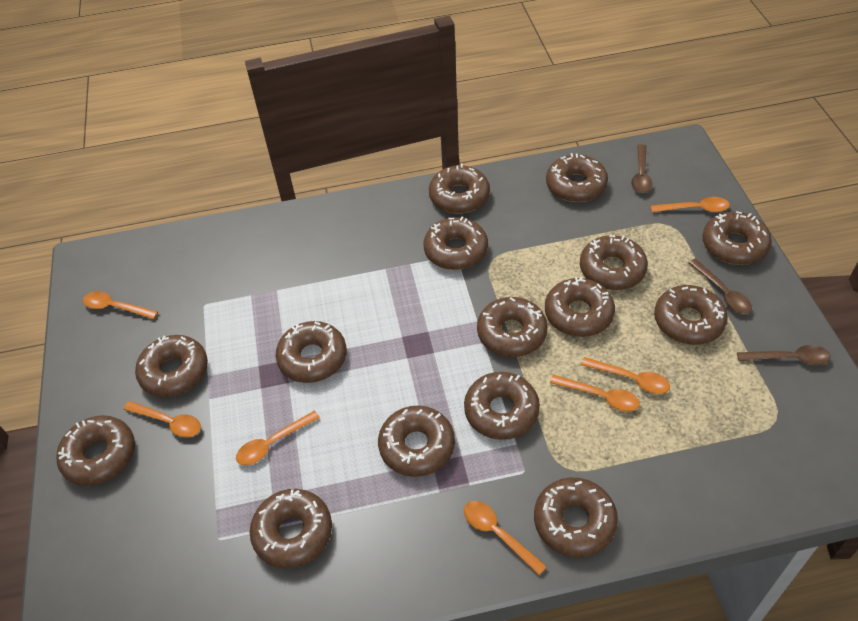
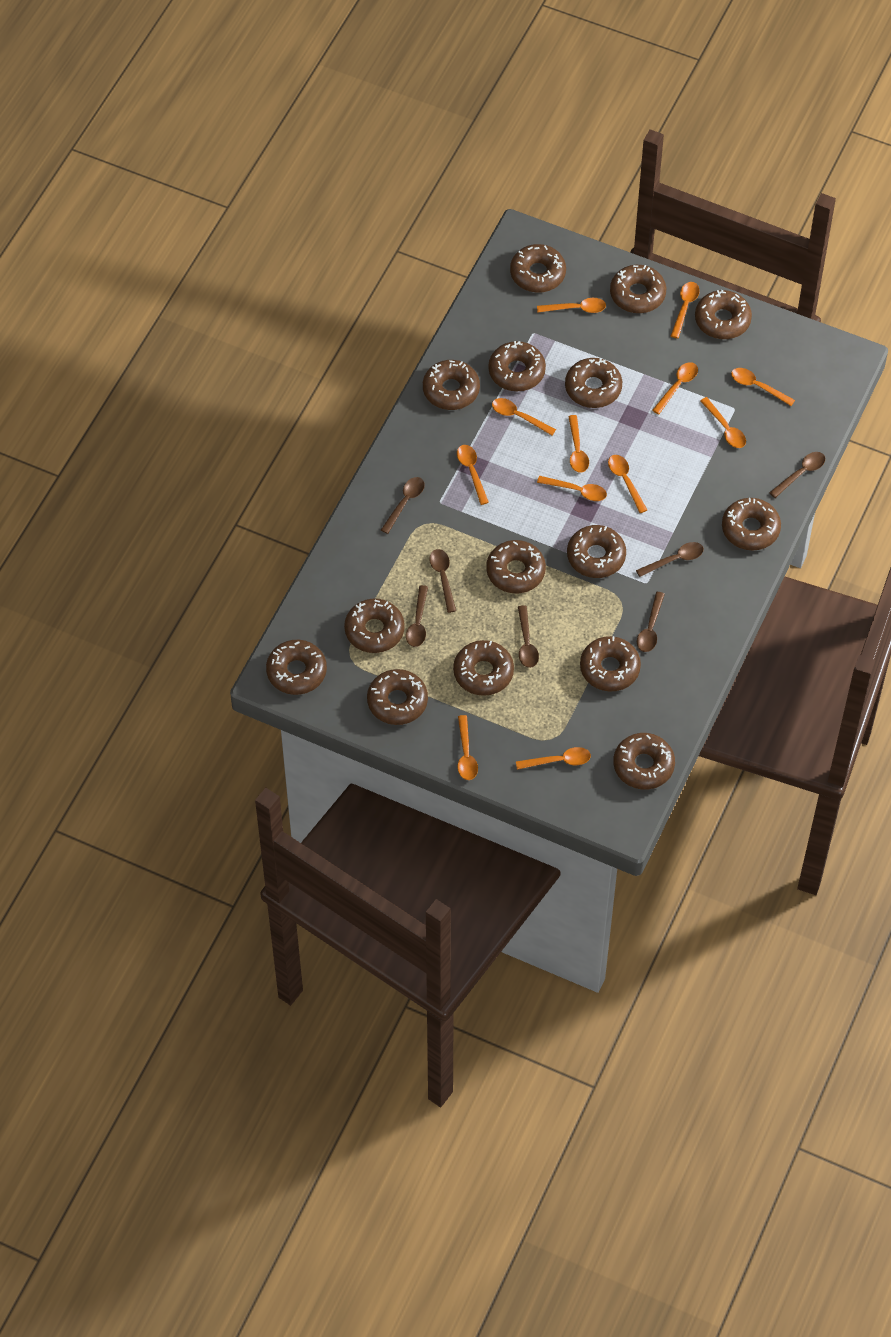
brown spoon: 3 -> 7
orange spoon: 7 -> 12

